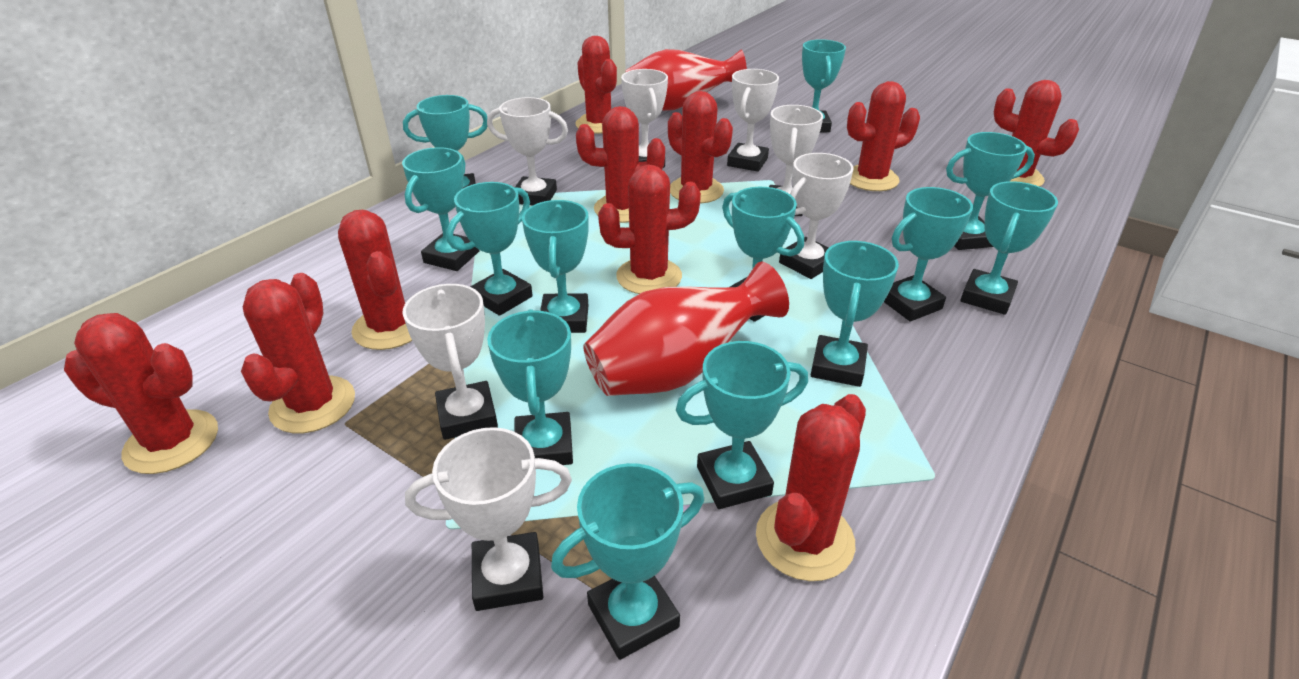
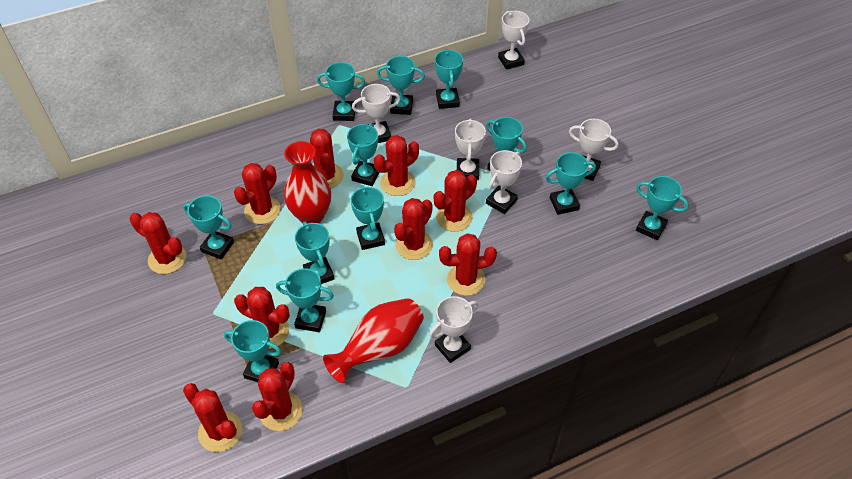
turquoise trophy: 13 -> 12
white trophy: 7 -> 6

